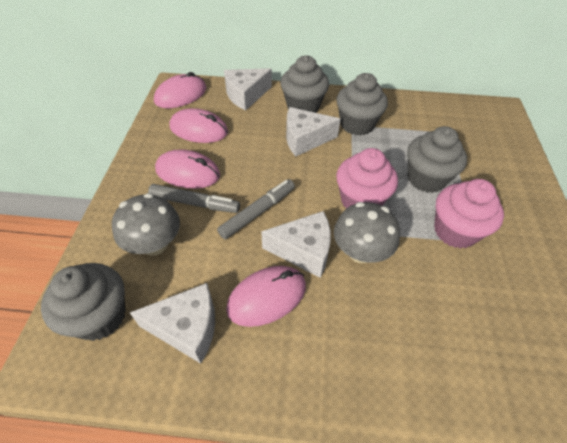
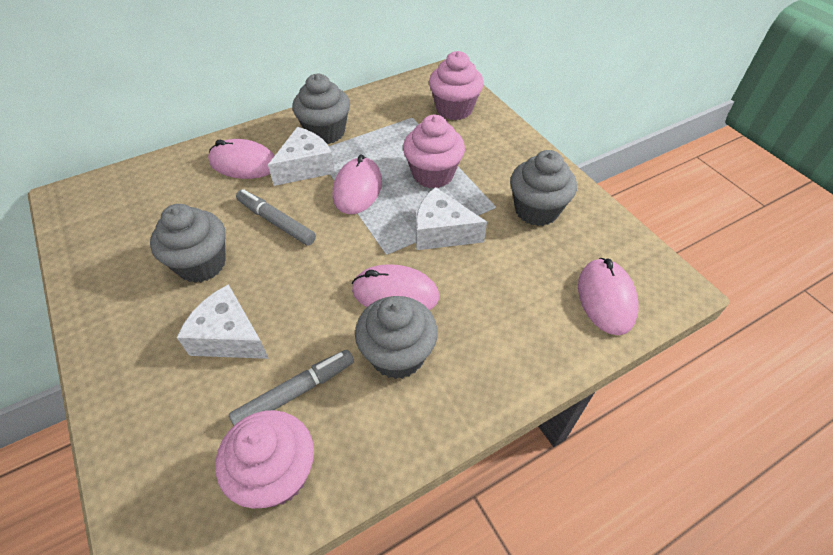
grey mushroom: 2 -> 0
pink cupcake: 2 -> 3
white cheese: 4 -> 3

